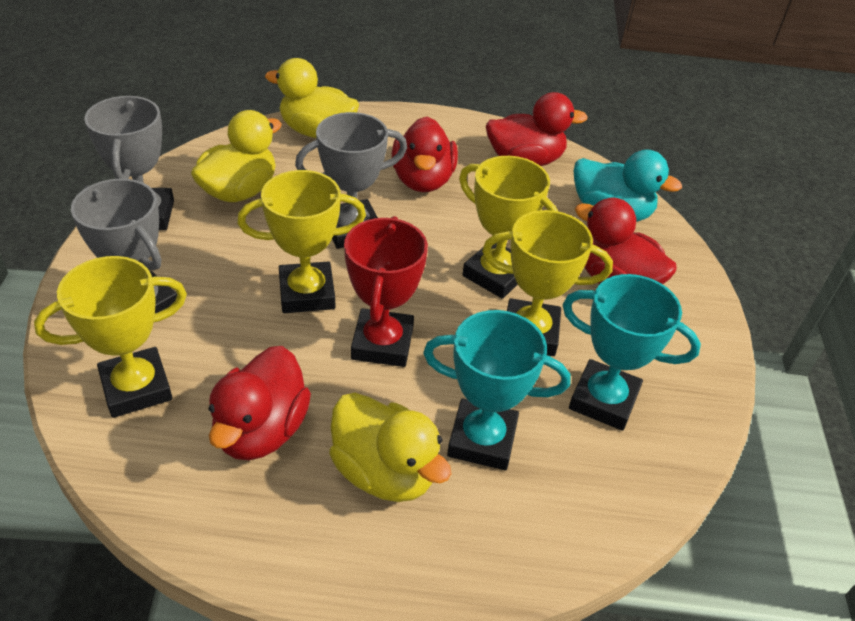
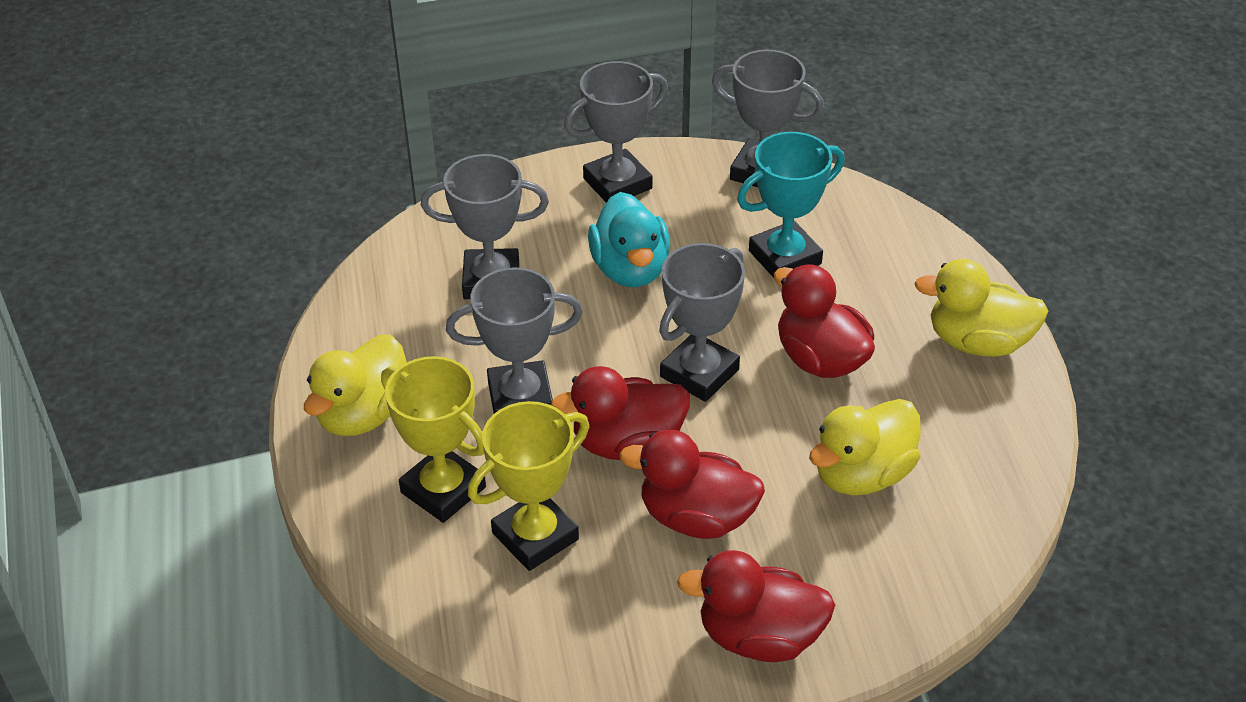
grey trophy: 3 -> 5
red trophy: 1 -> 0
turquoise trophy: 2 -> 1
yellow trophy: 4 -> 2

